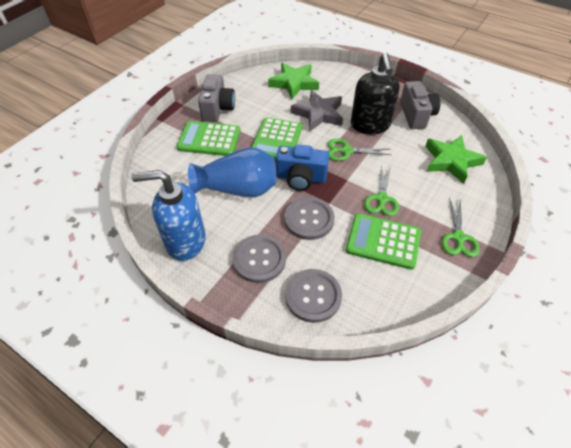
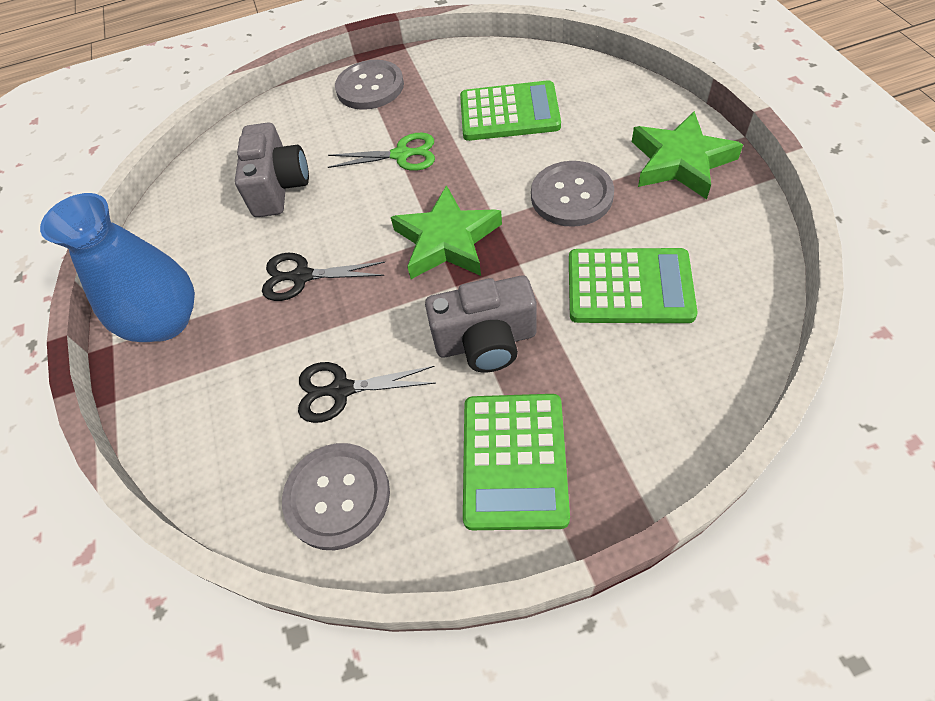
black scissors: 0 -> 2
black soap dispenser: 1 -> 0
blue camera: 1 -> 0
blue soap dispenser: 1 -> 0
green scissors: 3 -> 1
grey star: 1 -> 0

